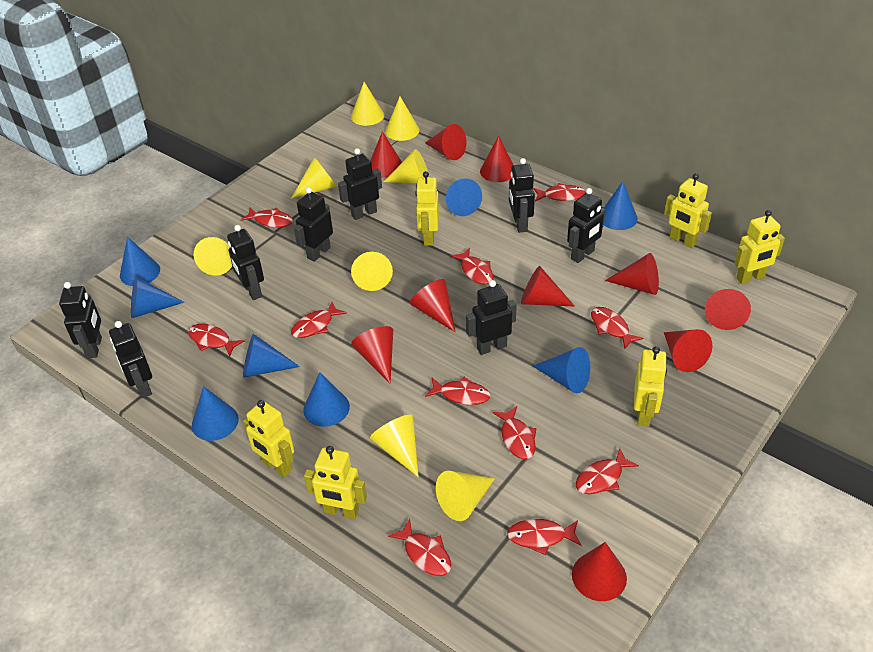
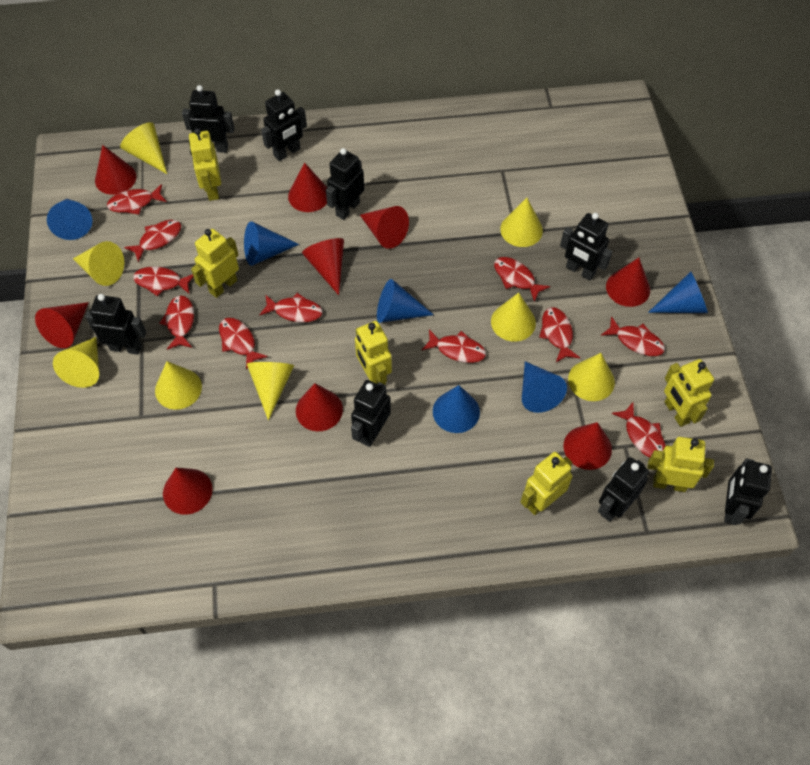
blue cone: 8 -> 6
red cone: 10 -> 9

